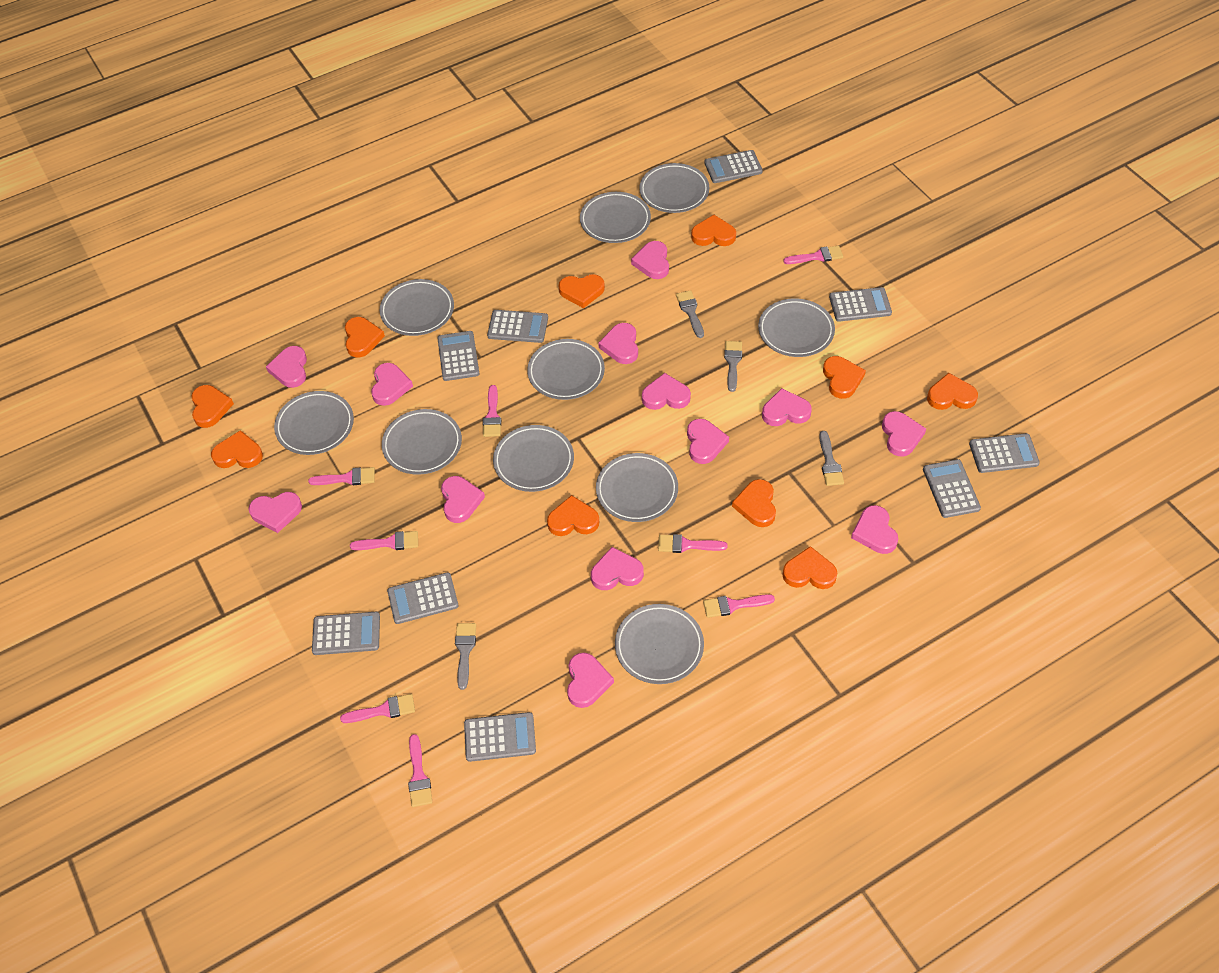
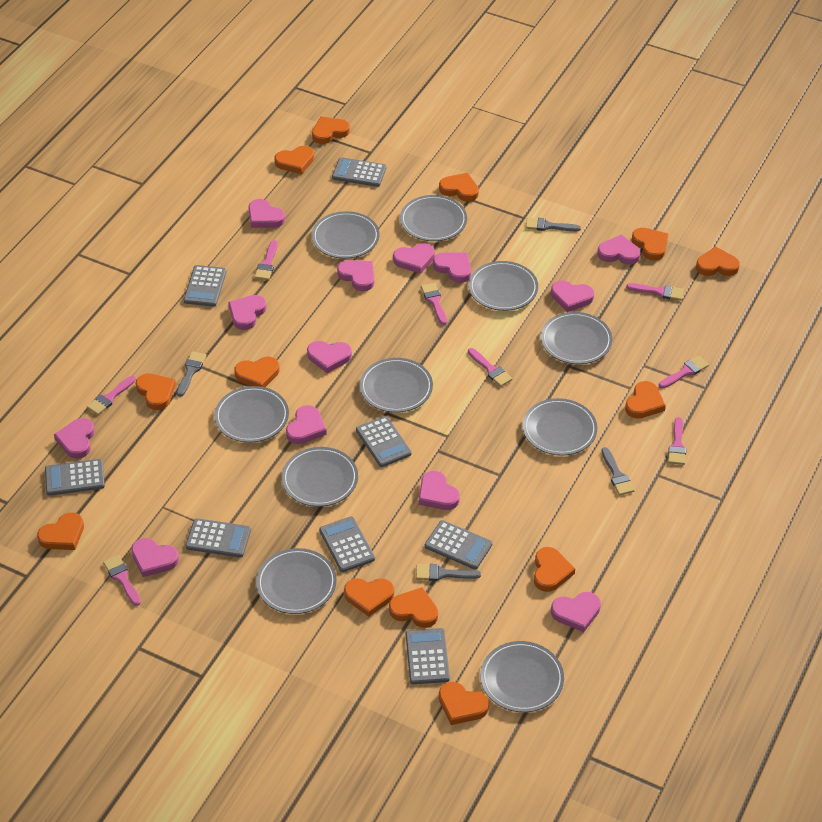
grey calculator: 9 -> 8
orange heart: 10 -> 13

